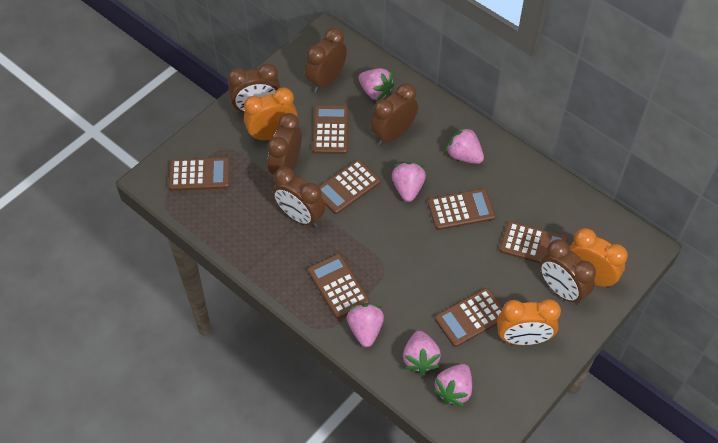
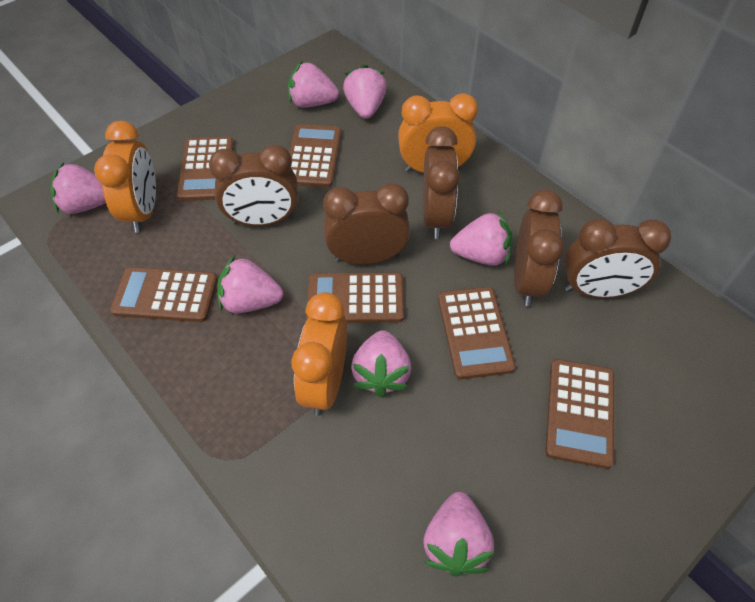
brown calculator: 7 -> 6
brown clock: 6 -> 5
pink strawberry: 6 -> 7

